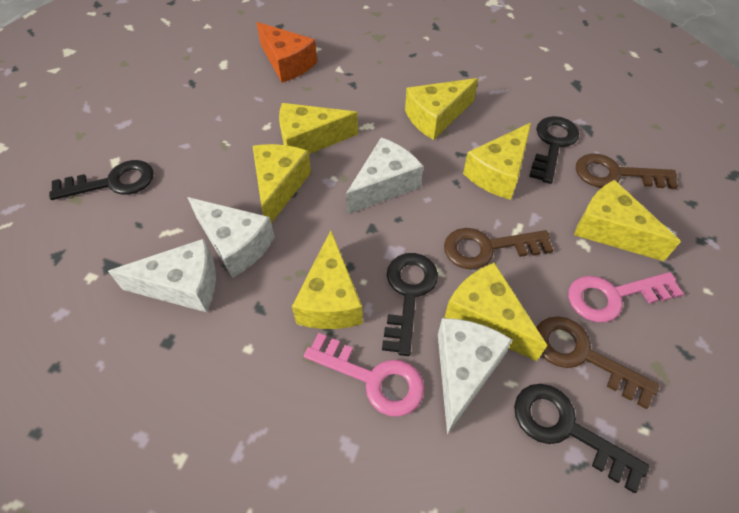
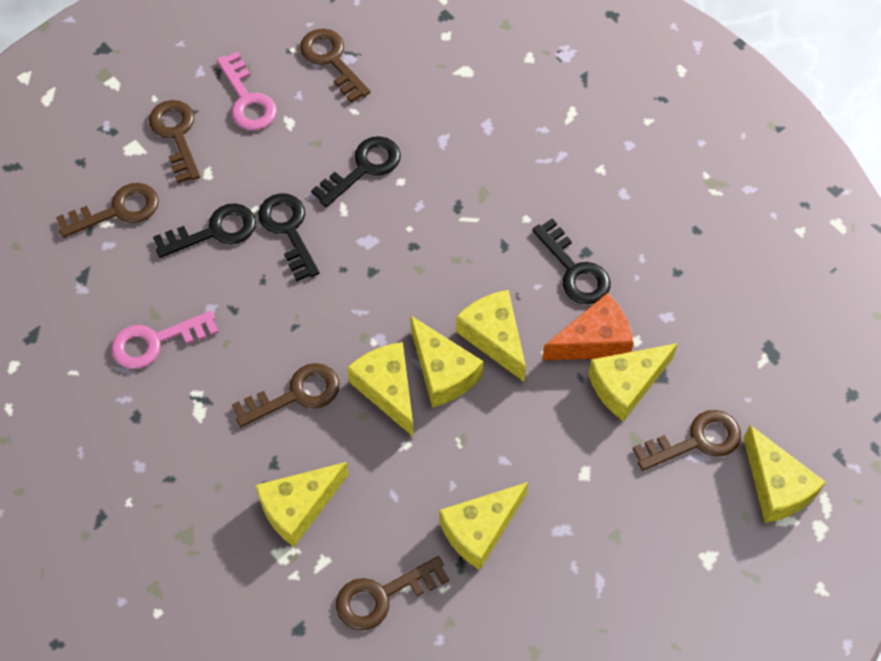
brown key: 3 -> 6
white cheese: 4 -> 0

